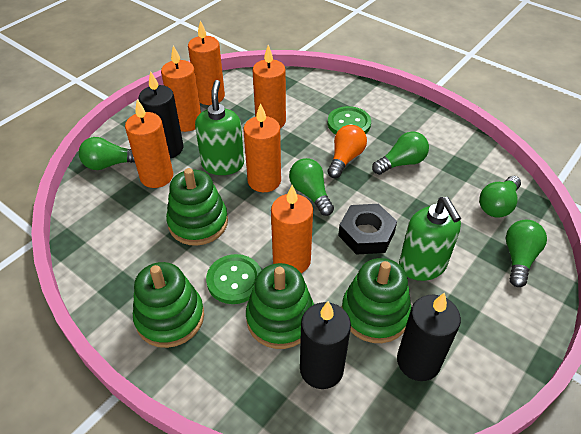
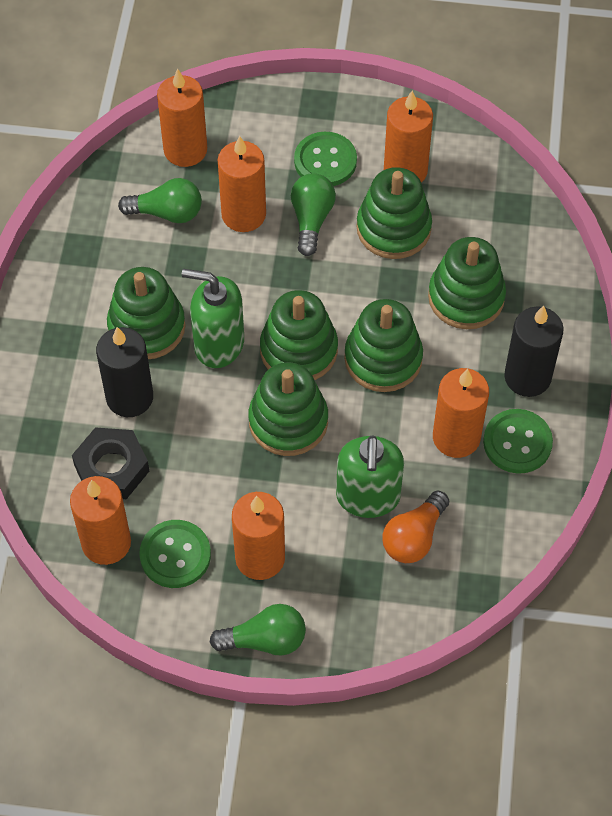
black candle: 3 -> 2
green button: 2 -> 3
green light bulb: 5 -> 3
green stacking toy: 4 -> 6

